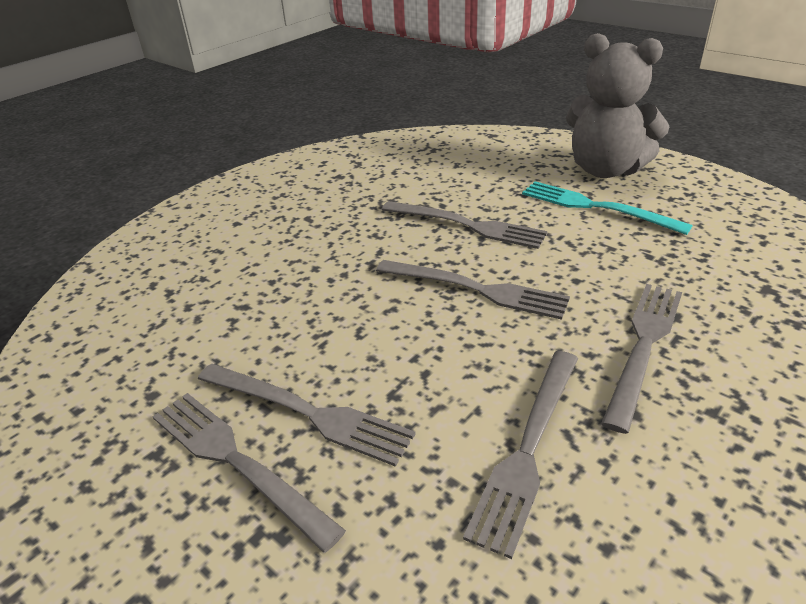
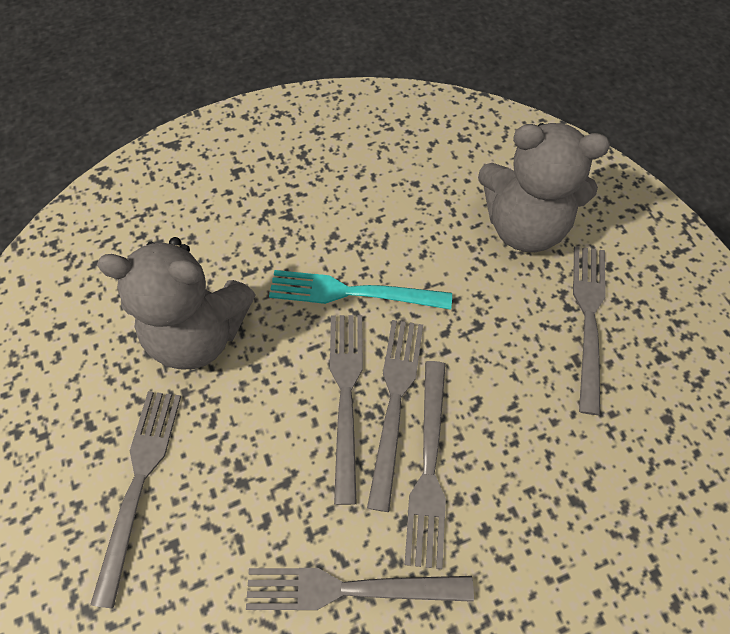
grey teddy bear: 1 -> 2

